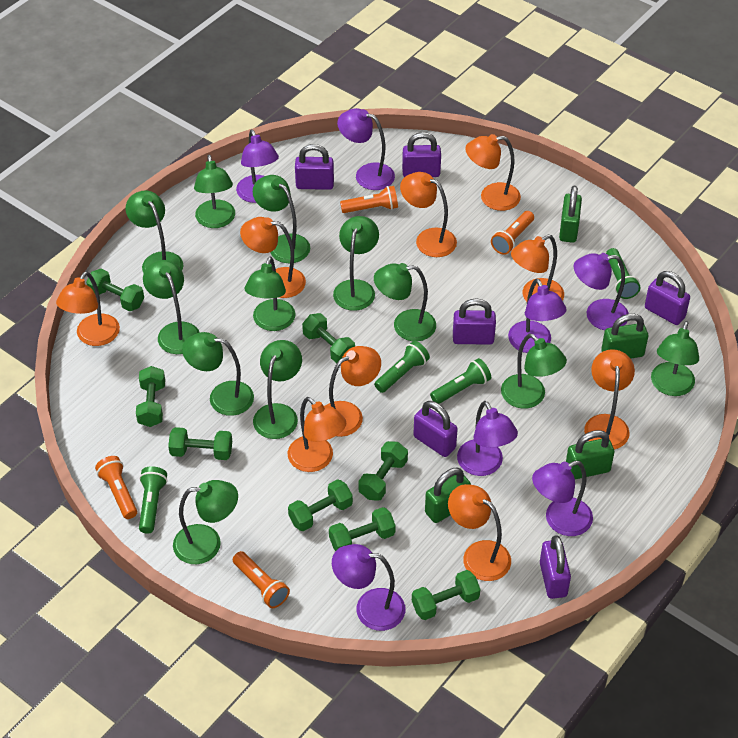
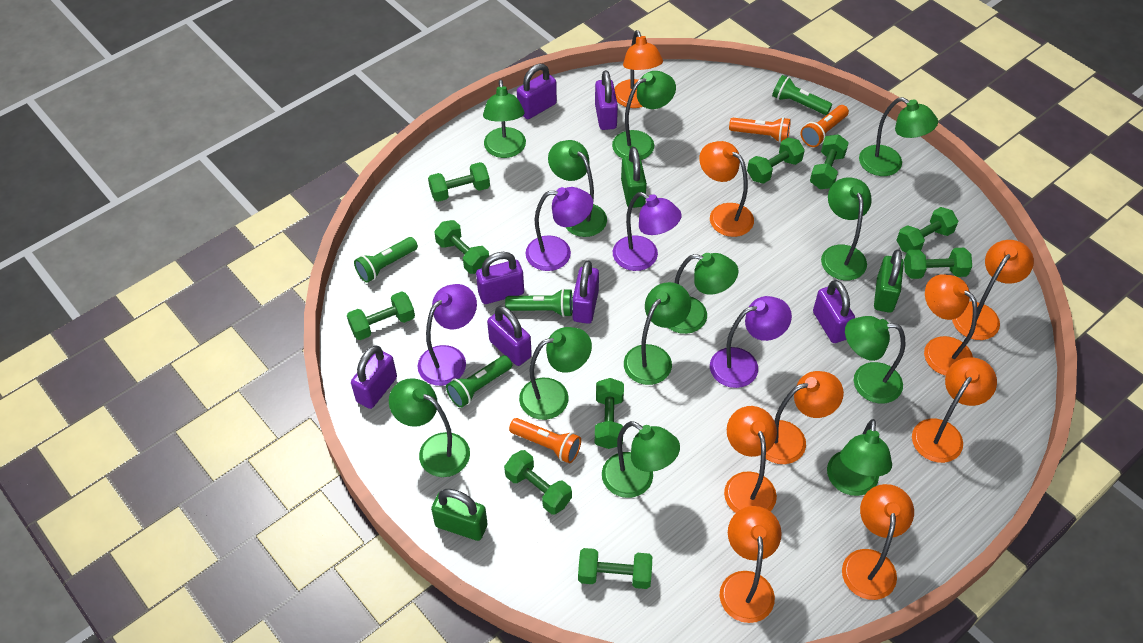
green dumbbell: 8 -> 10
green padlock: 4 -> 3
orange flashlight: 4 -> 3
purple lamp: 7 -> 4
purple padlock: 6 -> 7

